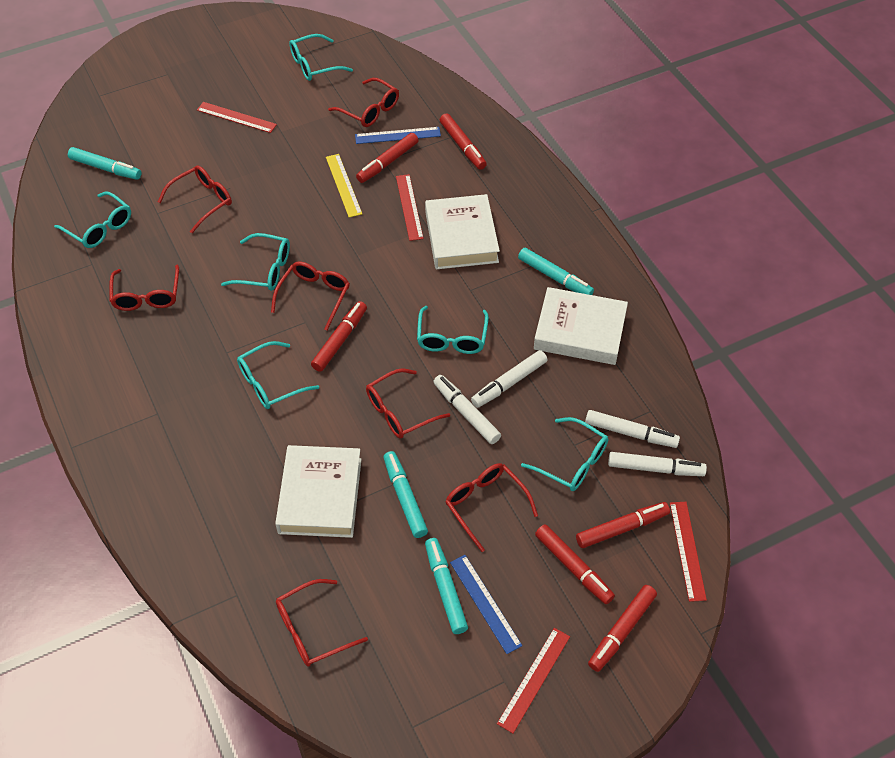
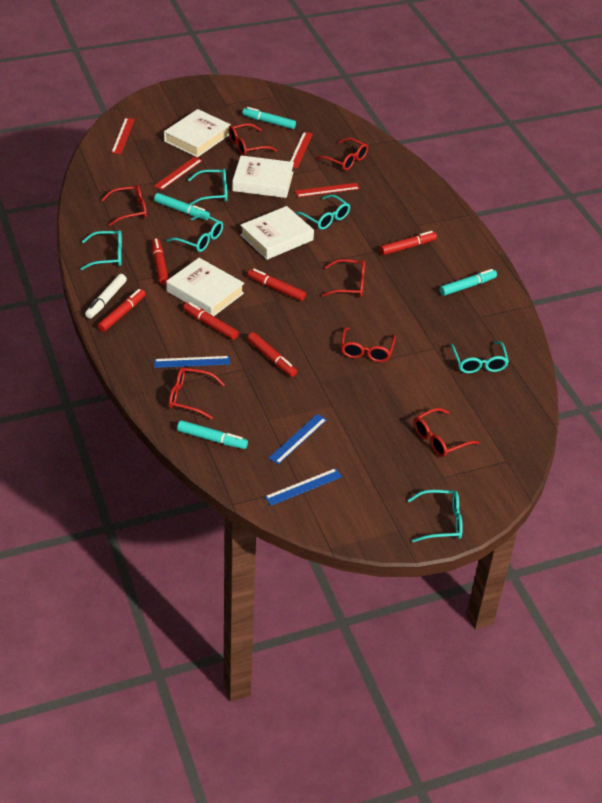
blue ruler: 2 -> 3
white book: 3 -> 4
white marker: 4 -> 1
yellow ruler: 1 -> 0

